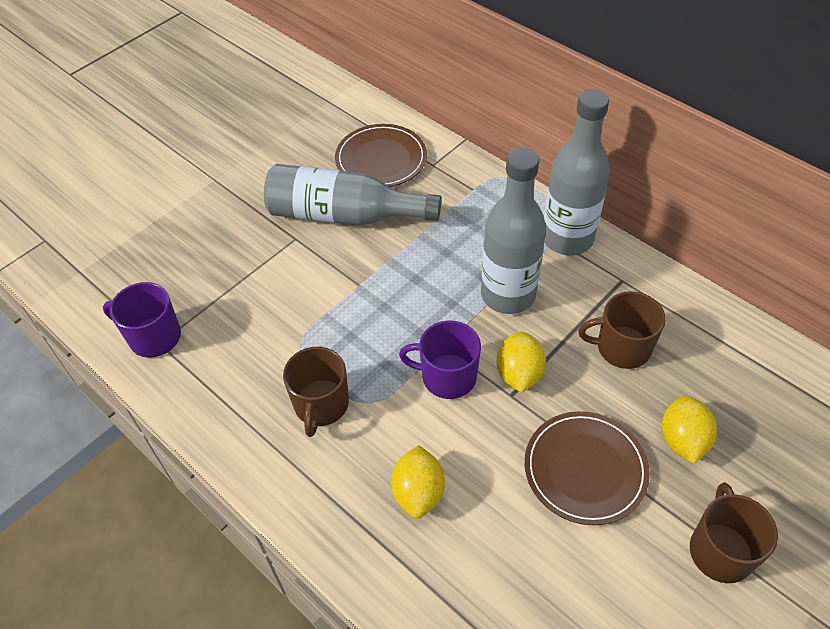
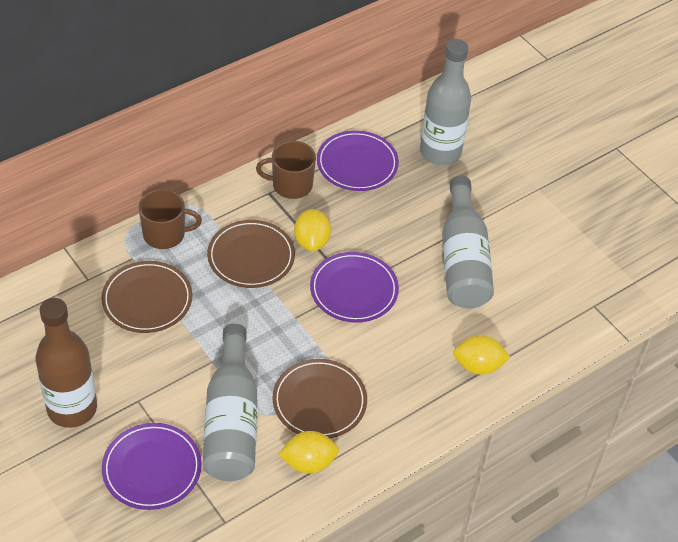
brown bottle: 0 -> 1
brown mug: 3 -> 2
brown plate: 2 -> 3
purple mug: 2 -> 0
purple plate: 0 -> 3

